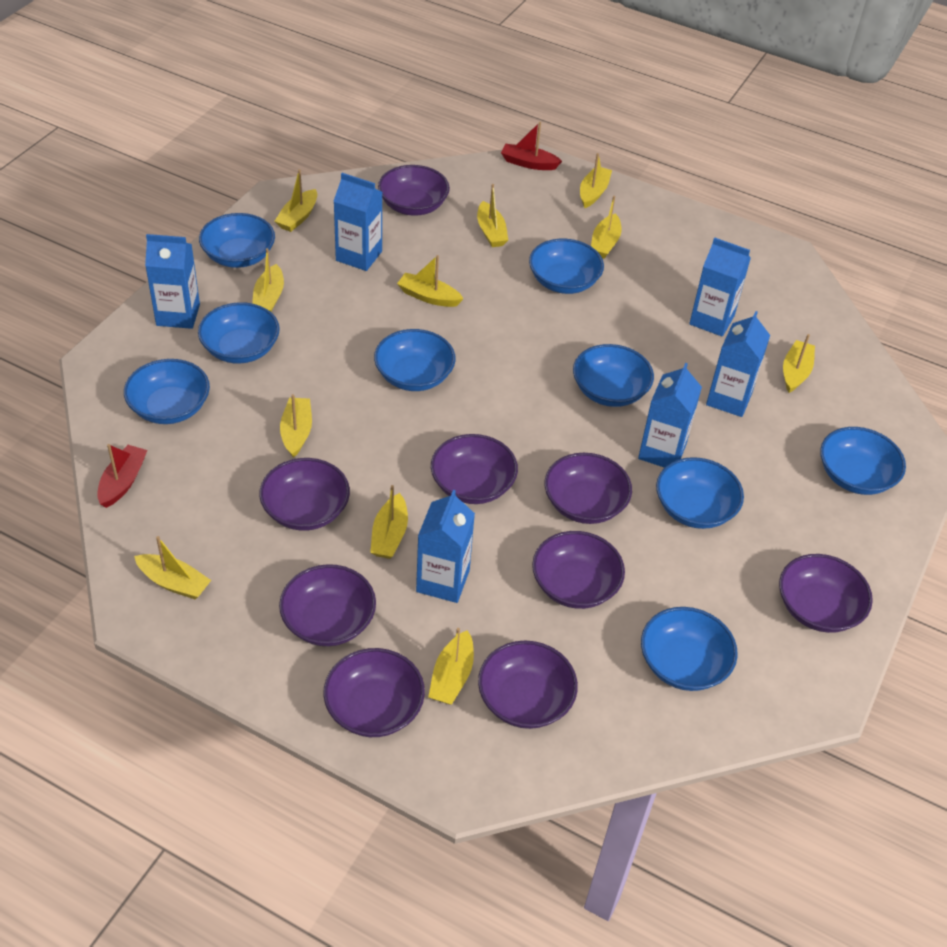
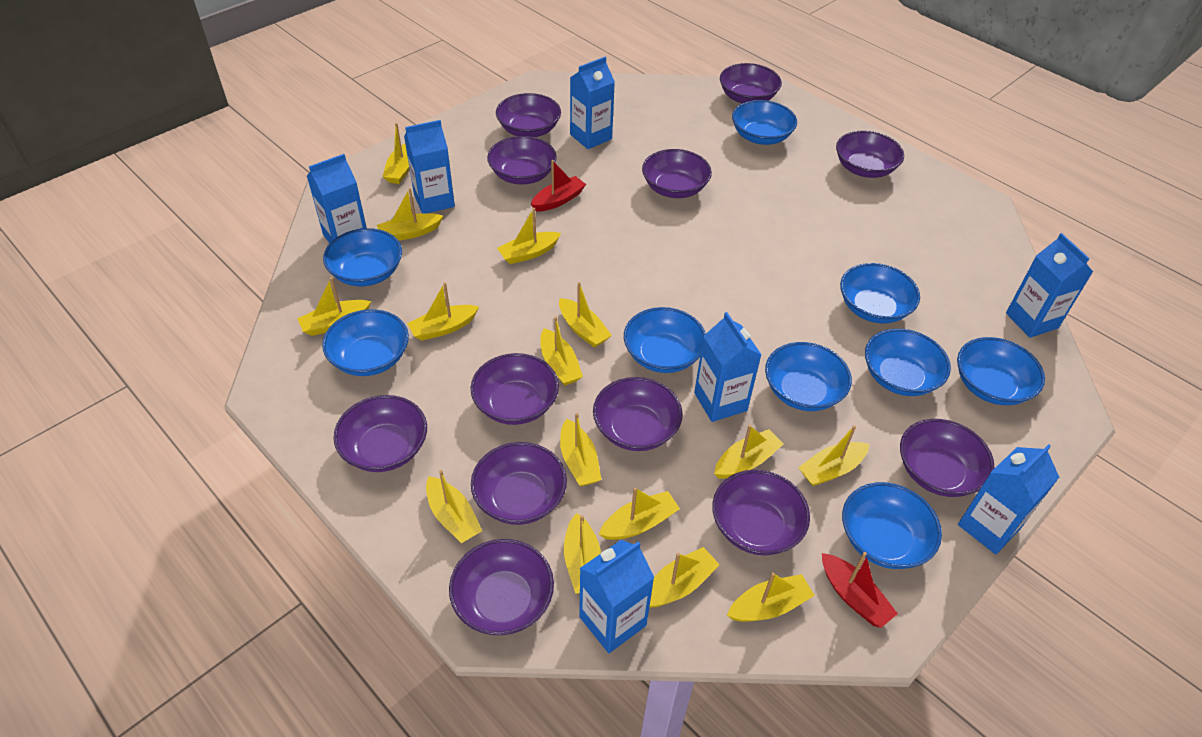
blue carton: 6 -> 7
purple bowl: 9 -> 12
yellow boat: 11 -> 15

